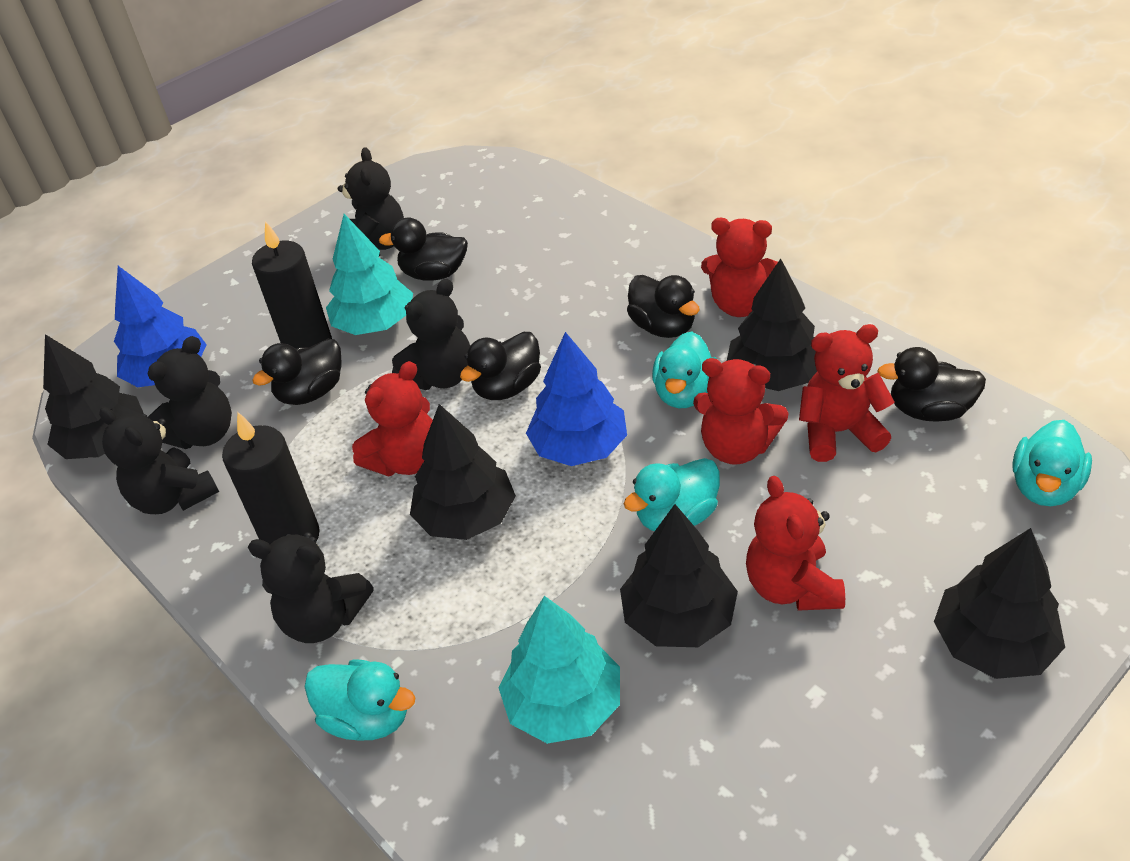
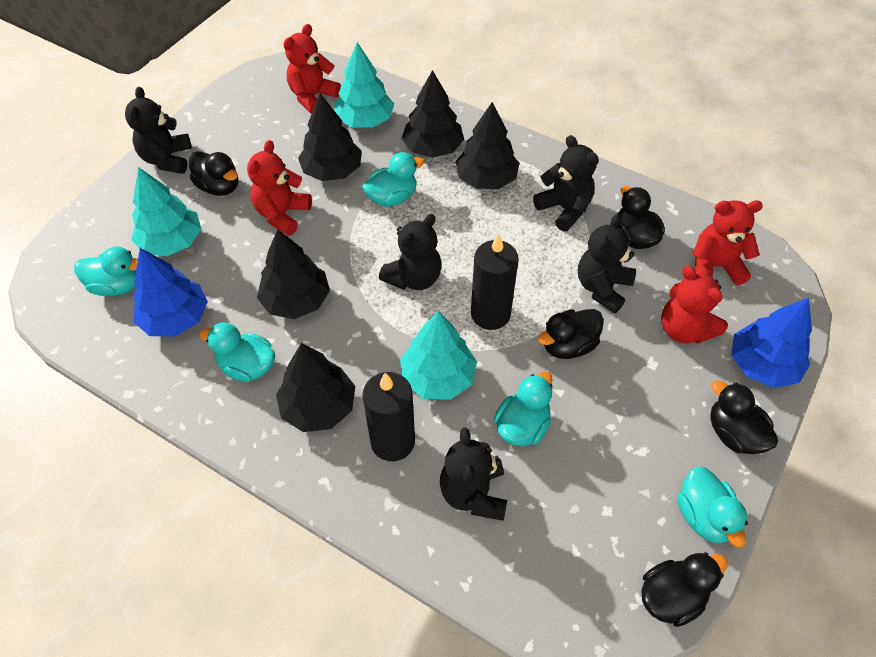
red teddy bear: 5 -> 4
turquoise duck: 4 -> 5
turquoise tree: 2 -> 3

